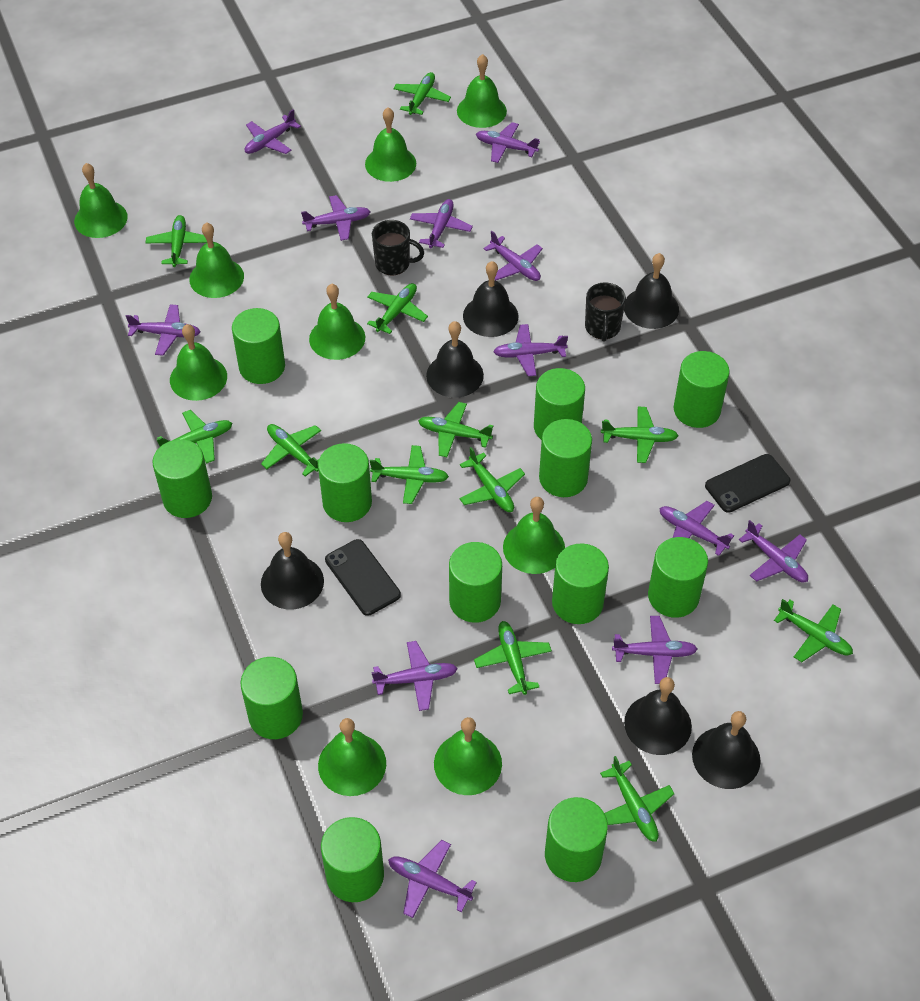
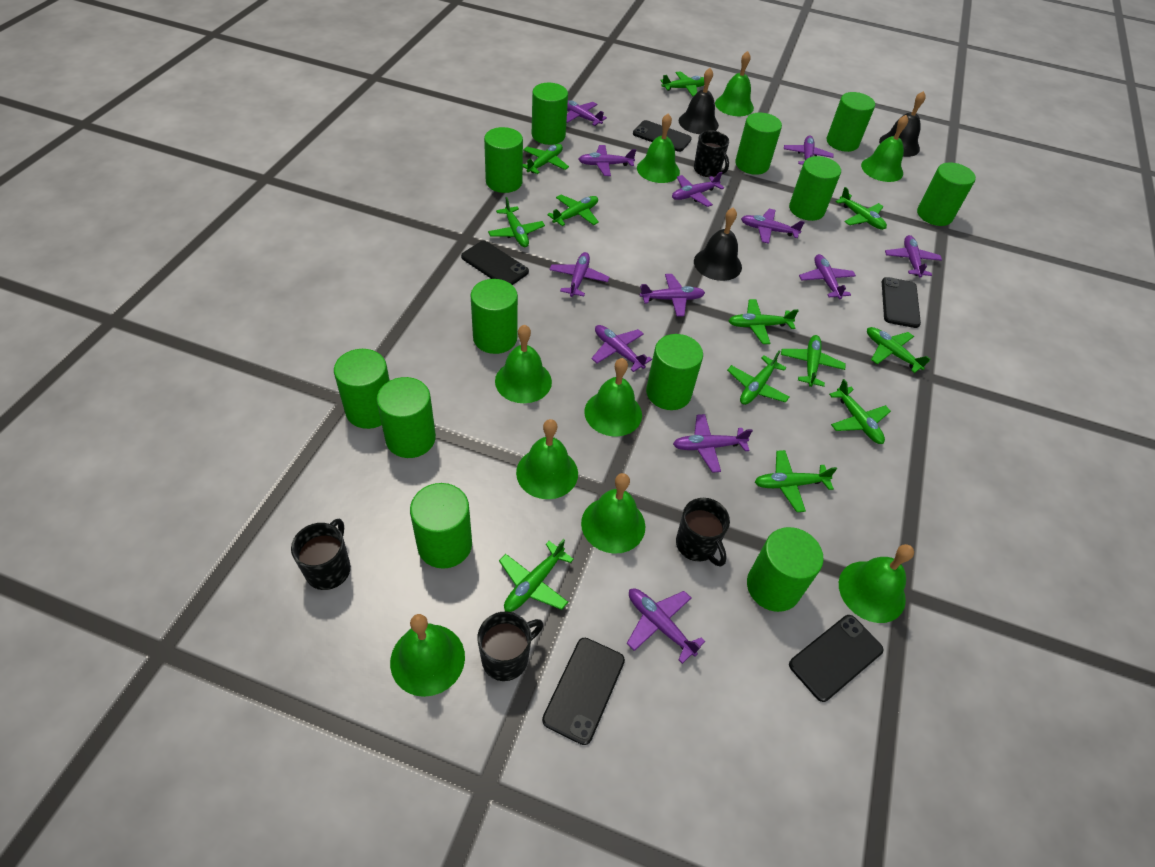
black bell: 6 -> 3
black mug: 2 -> 4
black phone: 2 -> 5

